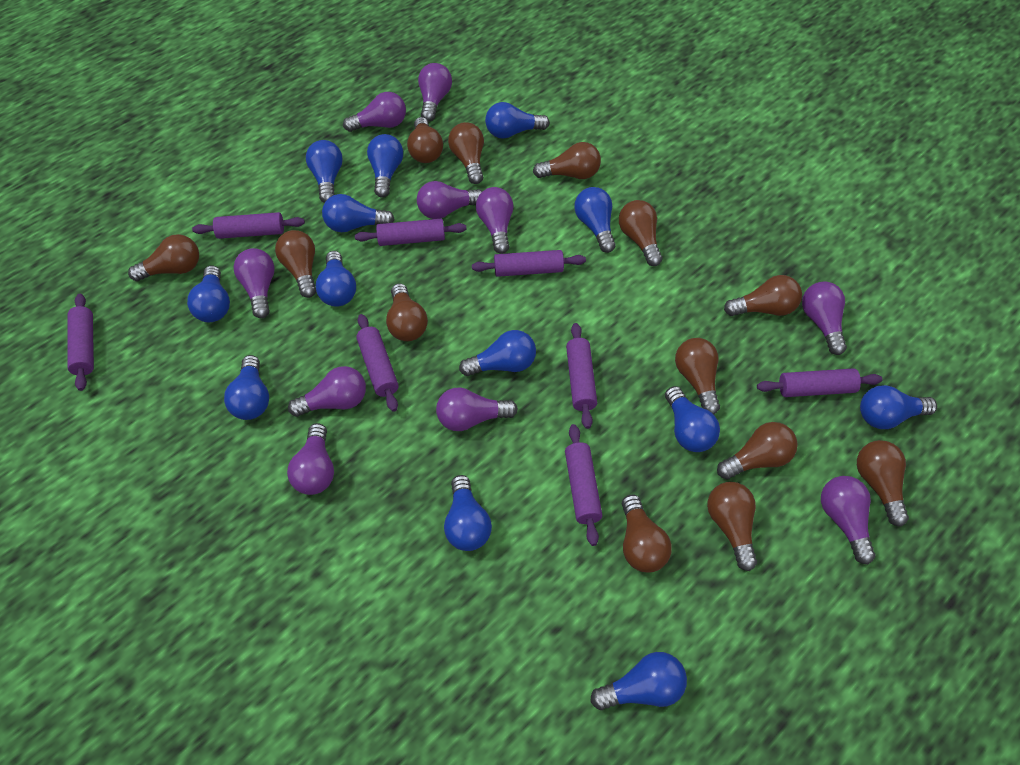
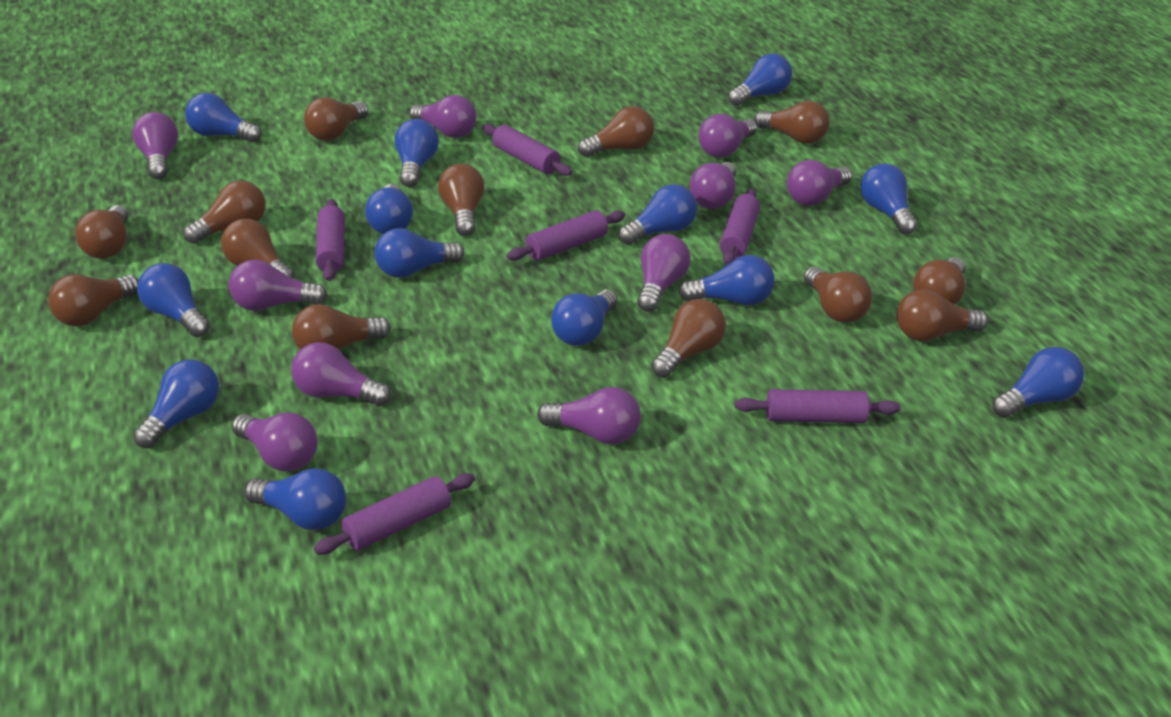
purple rolling pin: 8 -> 6

